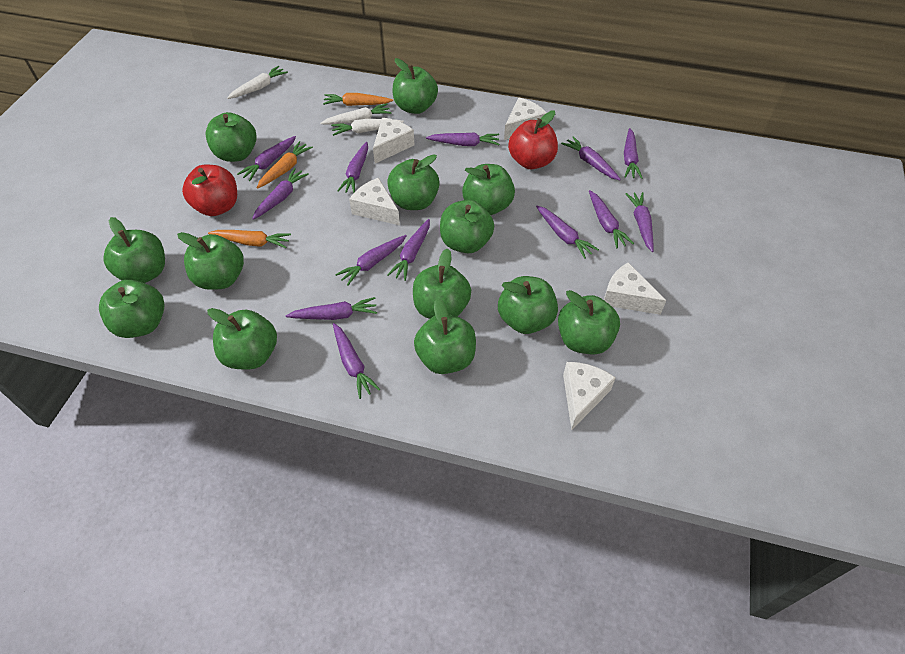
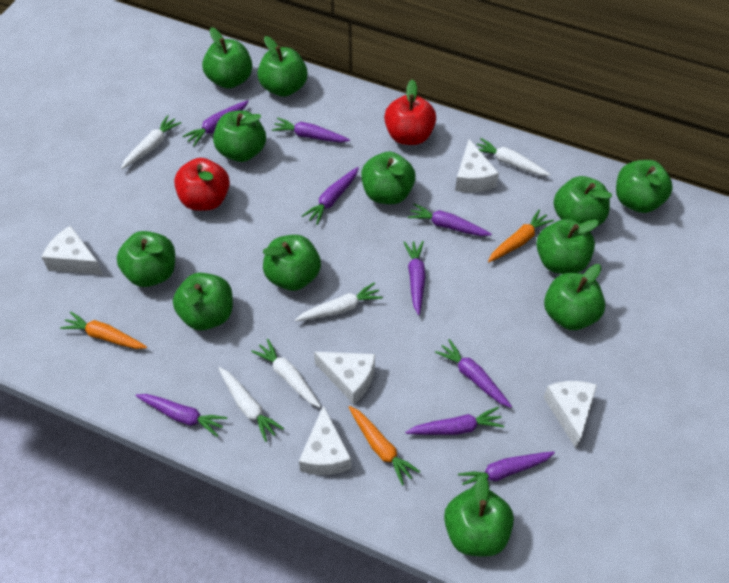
green apple: 13 -> 12
purple carrot: 13 -> 9
white carrot: 3 -> 5

